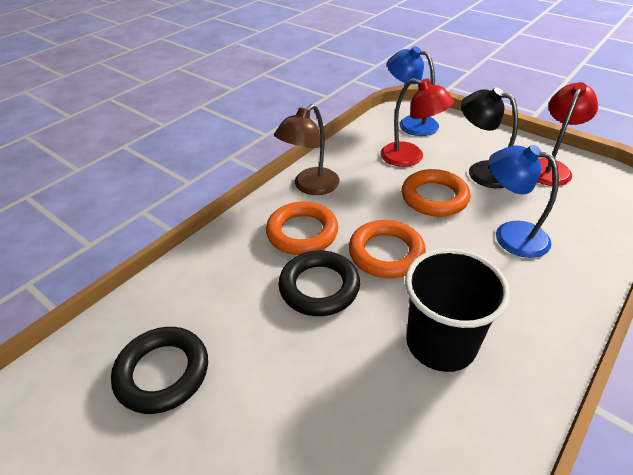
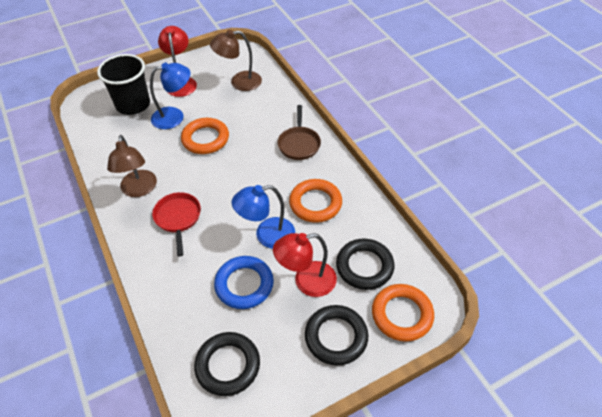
black lamp: 1 -> 0
black ring: 2 -> 3
blue ring: 0 -> 1
brown lamp: 1 -> 2
brown pan: 0 -> 1
red pan: 0 -> 1

